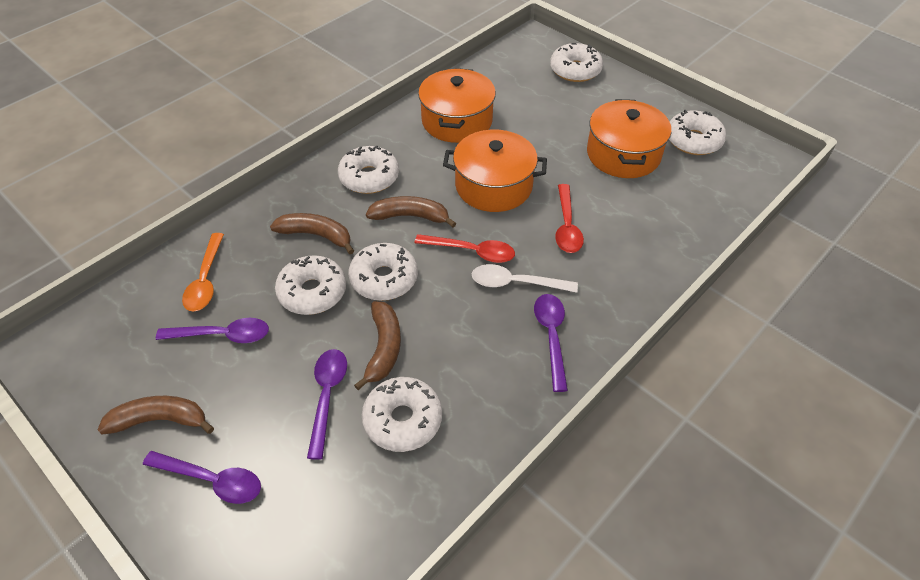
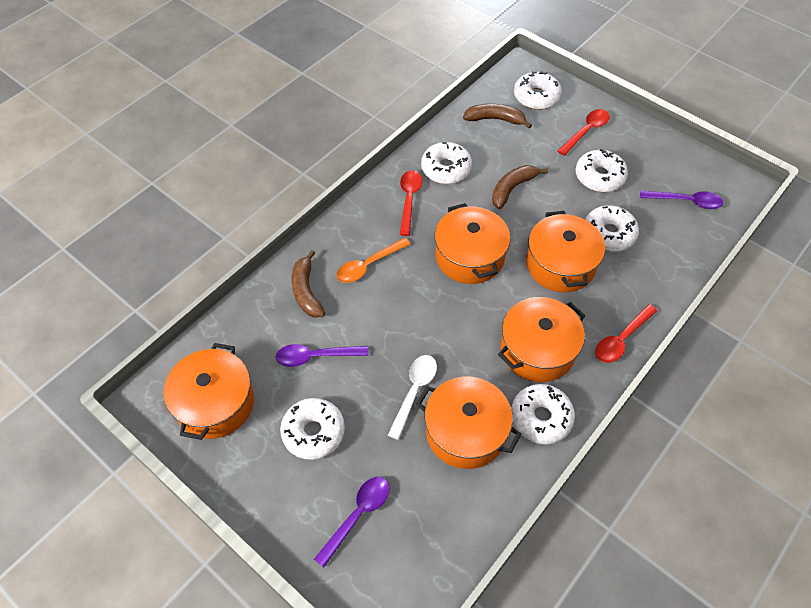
brown banana: 4 -> 3
orange pot: 3 -> 5
purple spoon: 4 -> 3
red spoon: 2 -> 3

